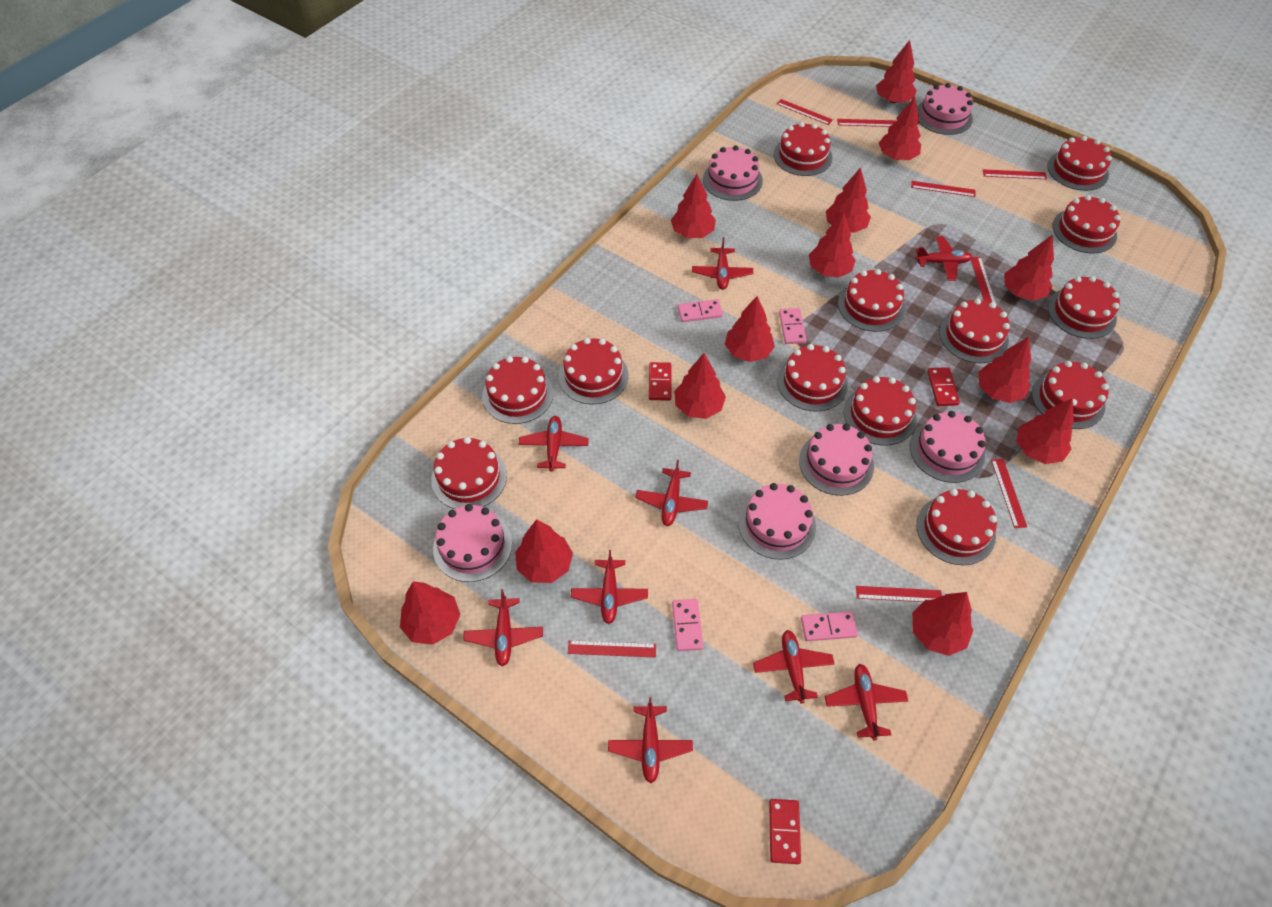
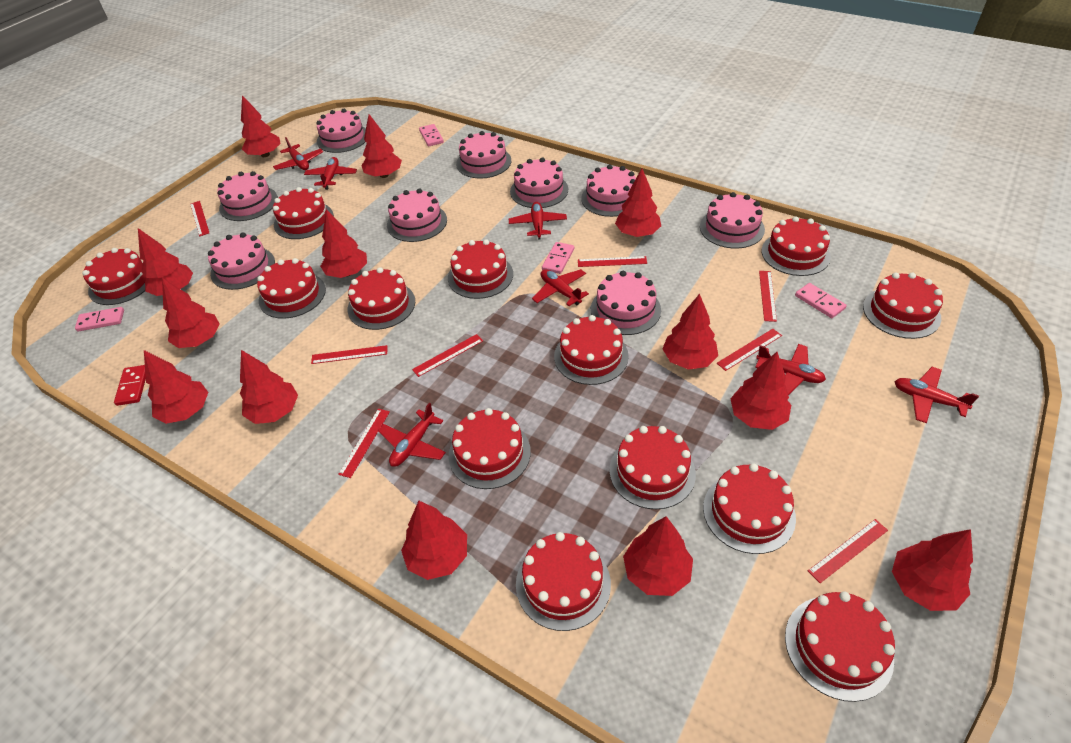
pink cake: 6 -> 9
red domino: 3 -> 1
red plane: 9 -> 7

